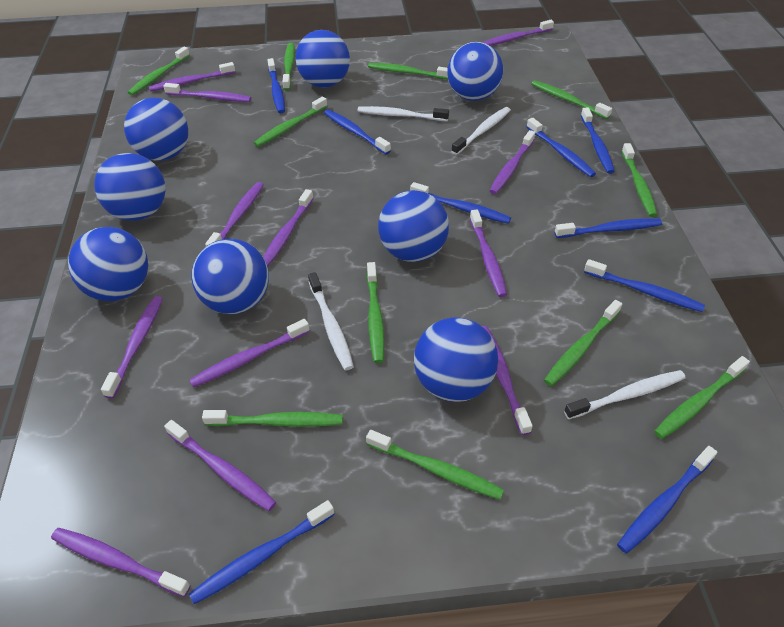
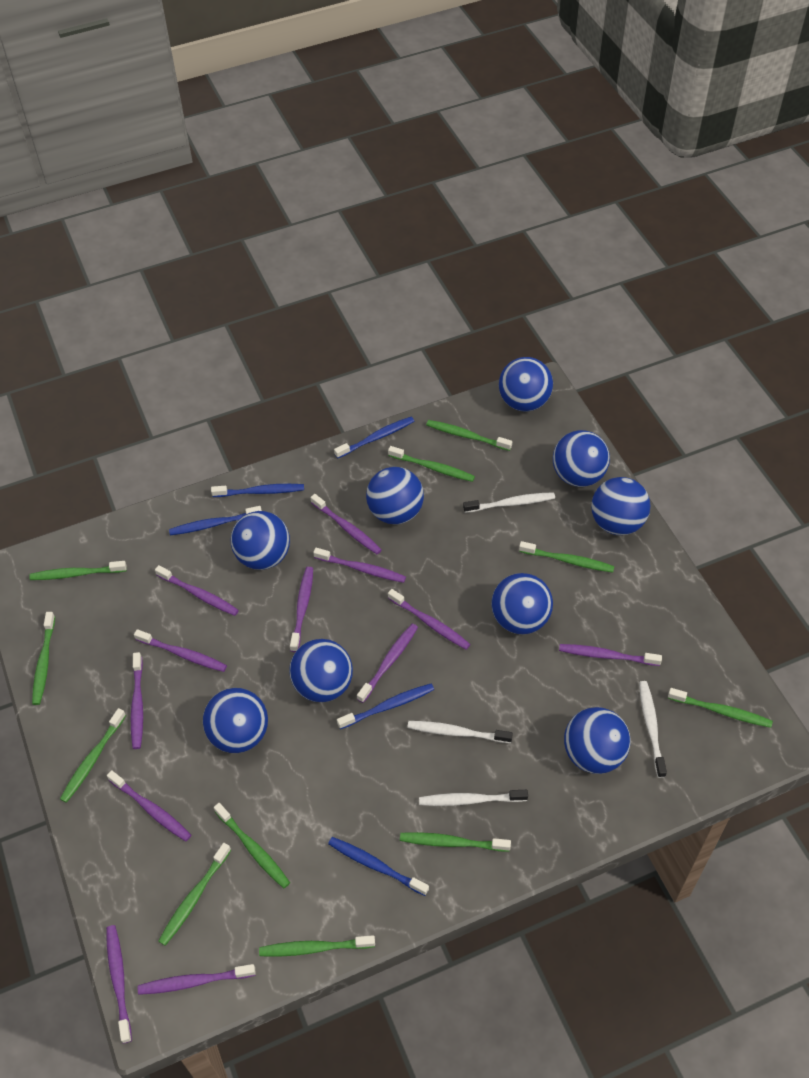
blue ball: 8 -> 9
blue toothbrush: 9 -> 5

